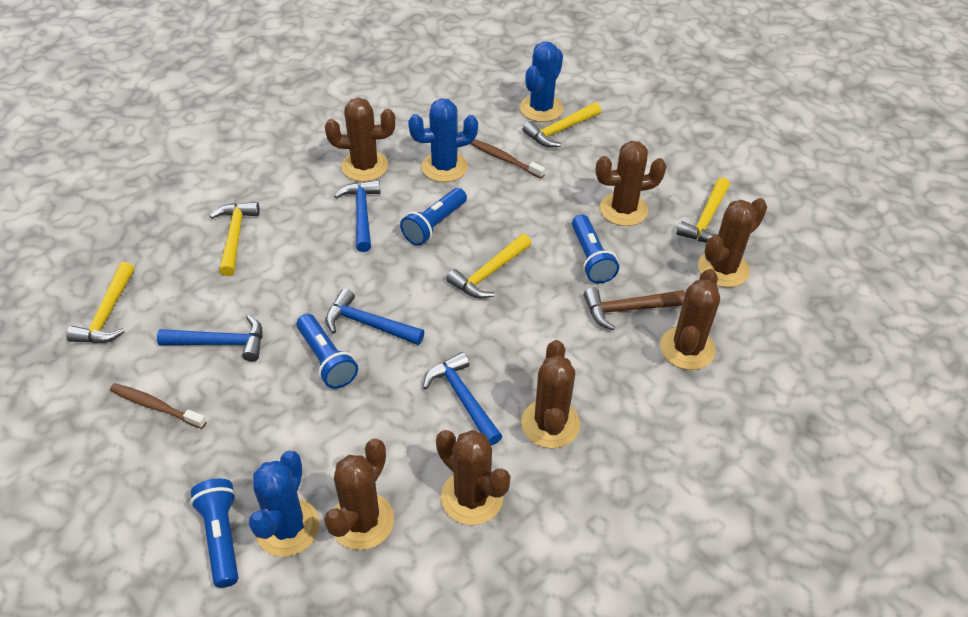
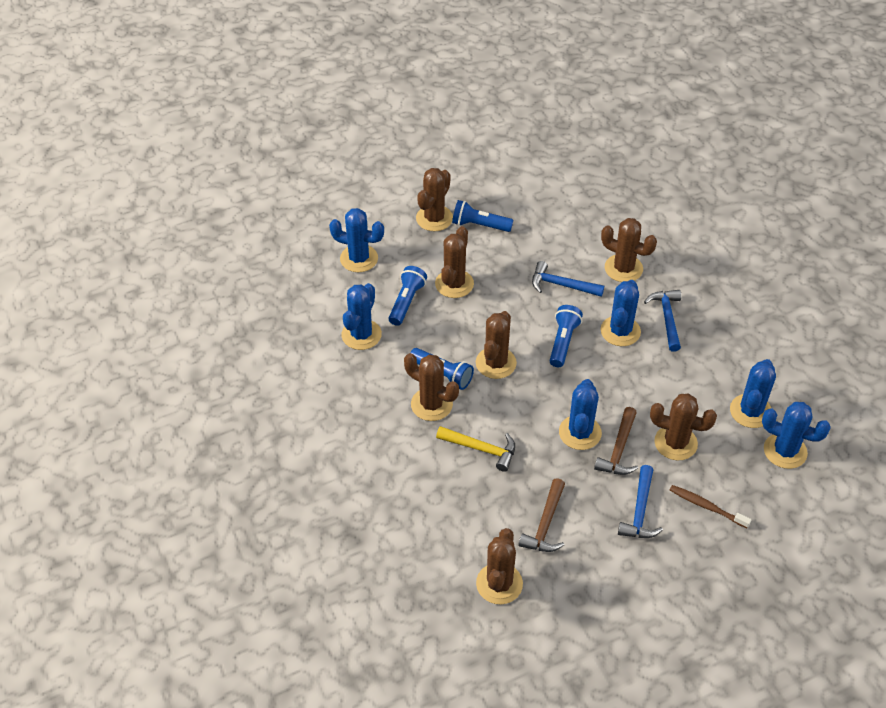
blue cactus: 3 -> 6
blue hammer: 4 -> 3
brown hammer: 1 -> 2
brown toothbrush: 2 -> 1
yellow hammer: 5 -> 1

